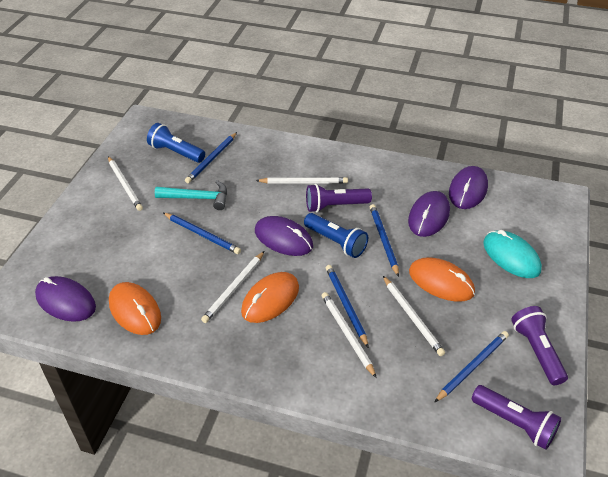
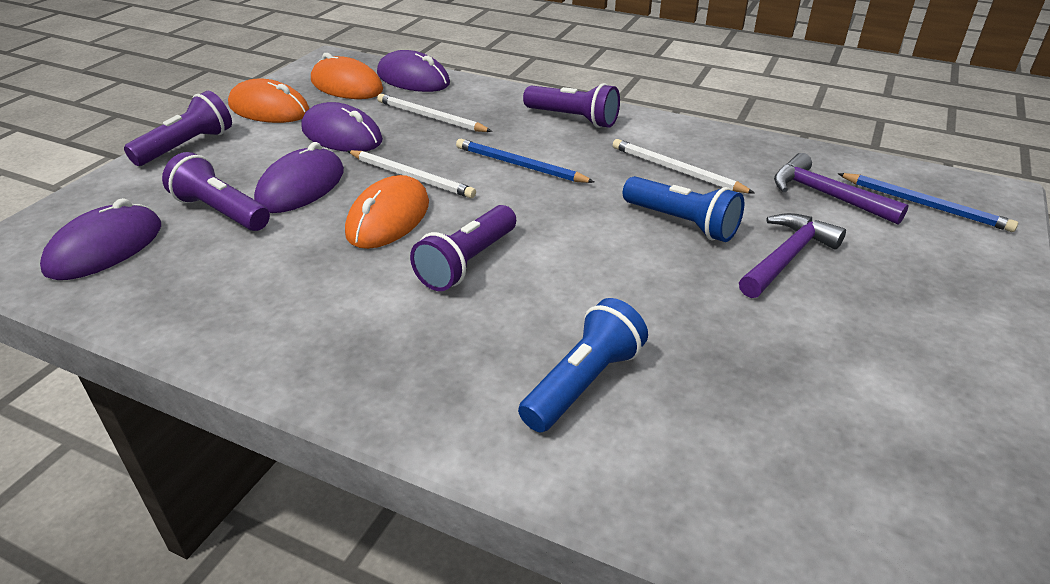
blue pencil: 5 -> 2
purple flashlight: 3 -> 4
purple hammer: 0 -> 2
turquoise hammer: 1 -> 0
turquoise mouse: 1 -> 0
white pencil: 5 -> 3

